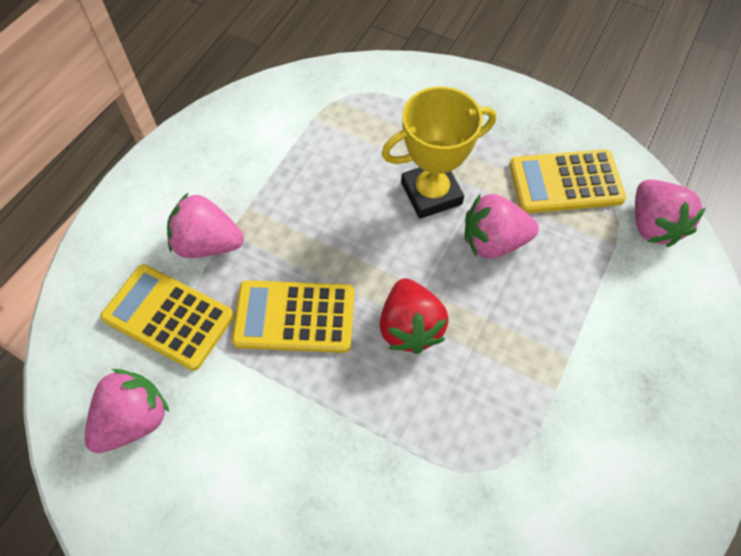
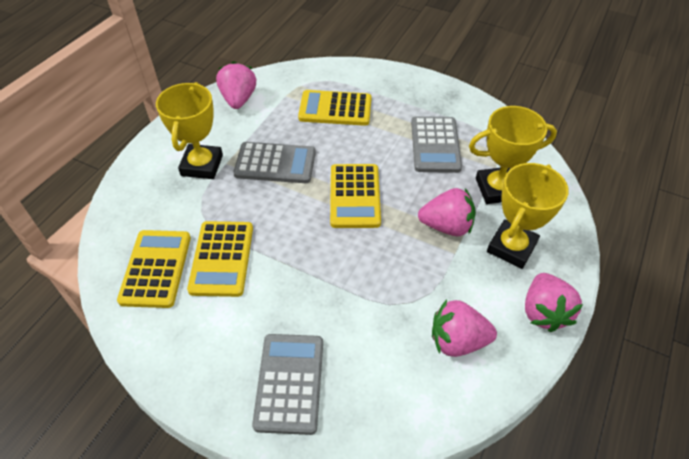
grey calculator: 0 -> 3
red strawberry: 1 -> 0
yellow calculator: 3 -> 4
yellow trophy: 1 -> 3

